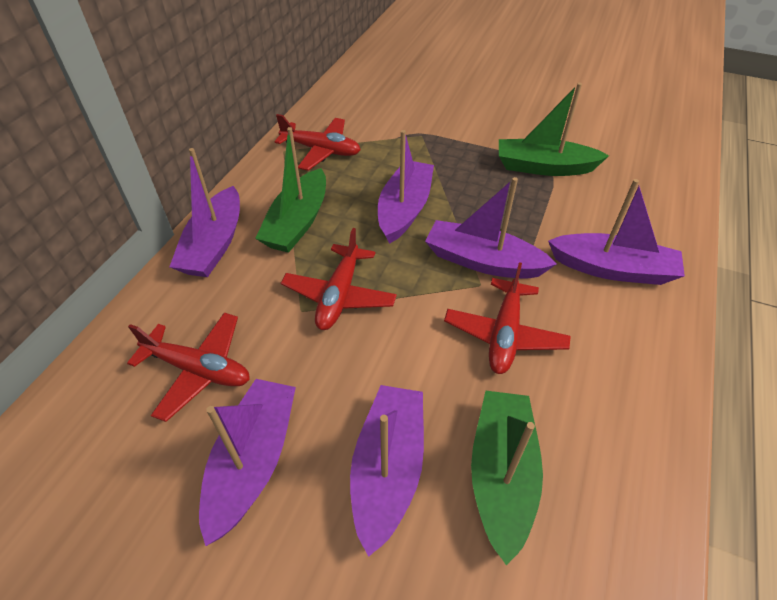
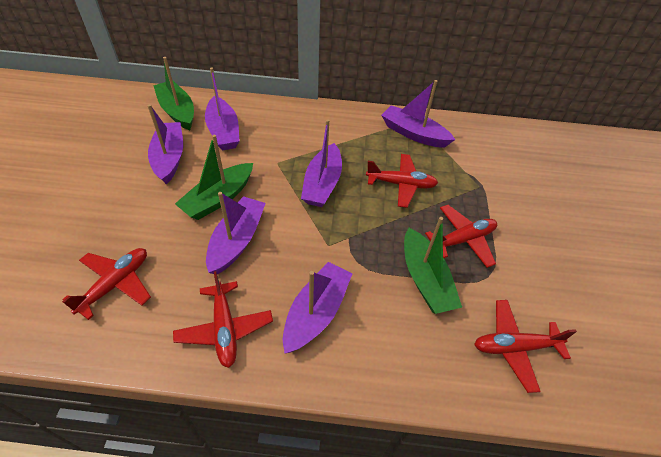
red plane: 4 -> 5

